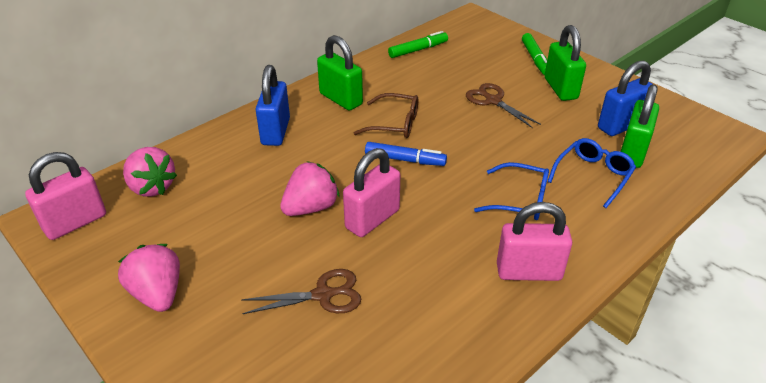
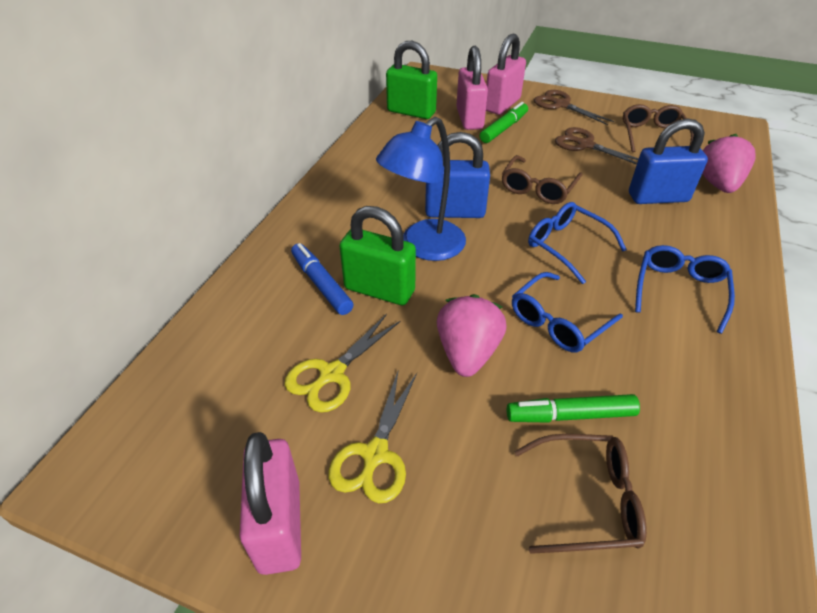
blue glasses: 2 -> 3
blue lamp: 0 -> 1
brown glasses: 1 -> 3
green padlock: 3 -> 2
pink strawberry: 3 -> 2
yellow scissors: 0 -> 2

